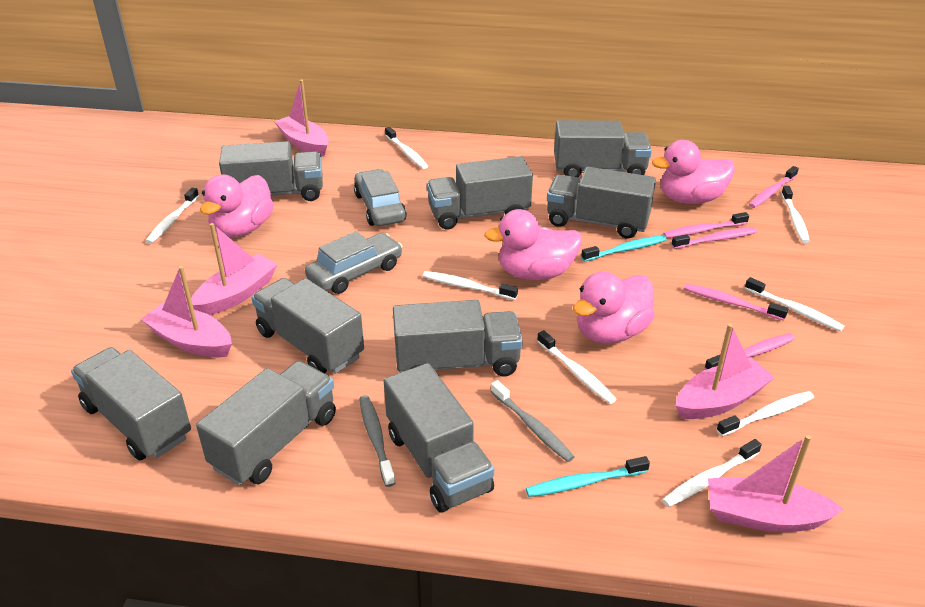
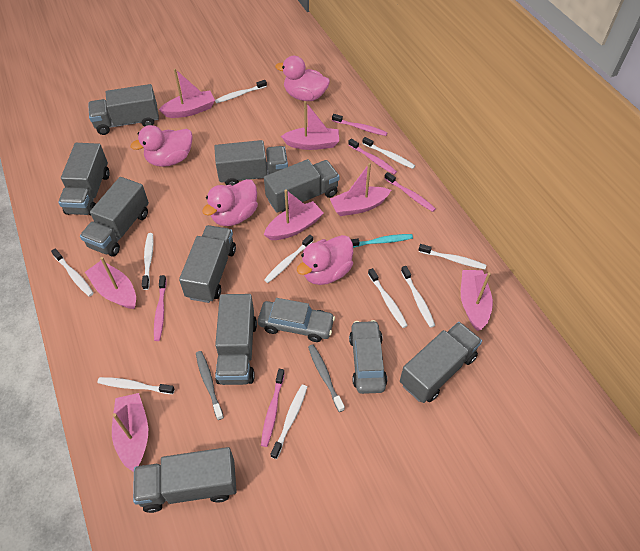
pink boat: 5 -> 7
turquoise toothbrush: 2 -> 1
white toothbrush: 8 -> 10

